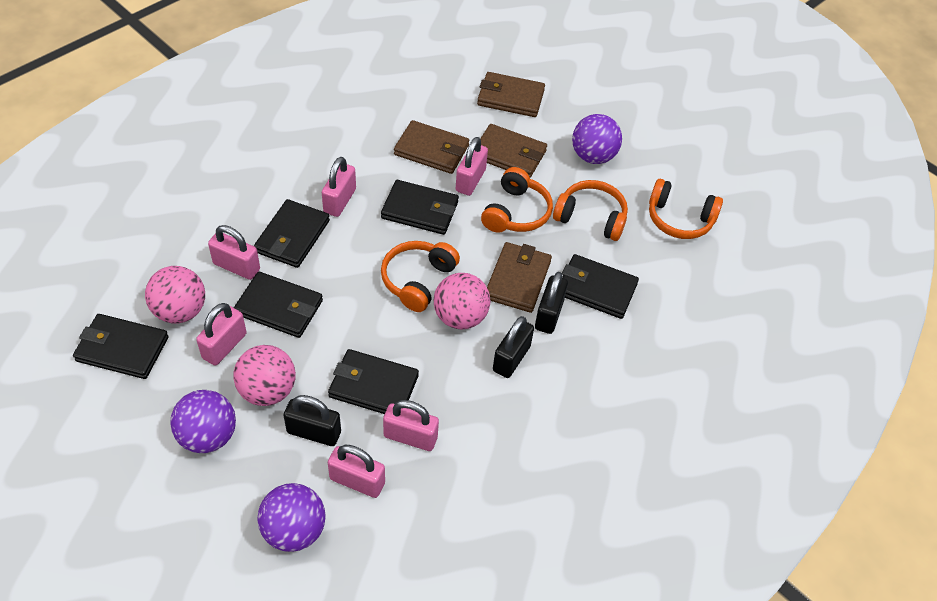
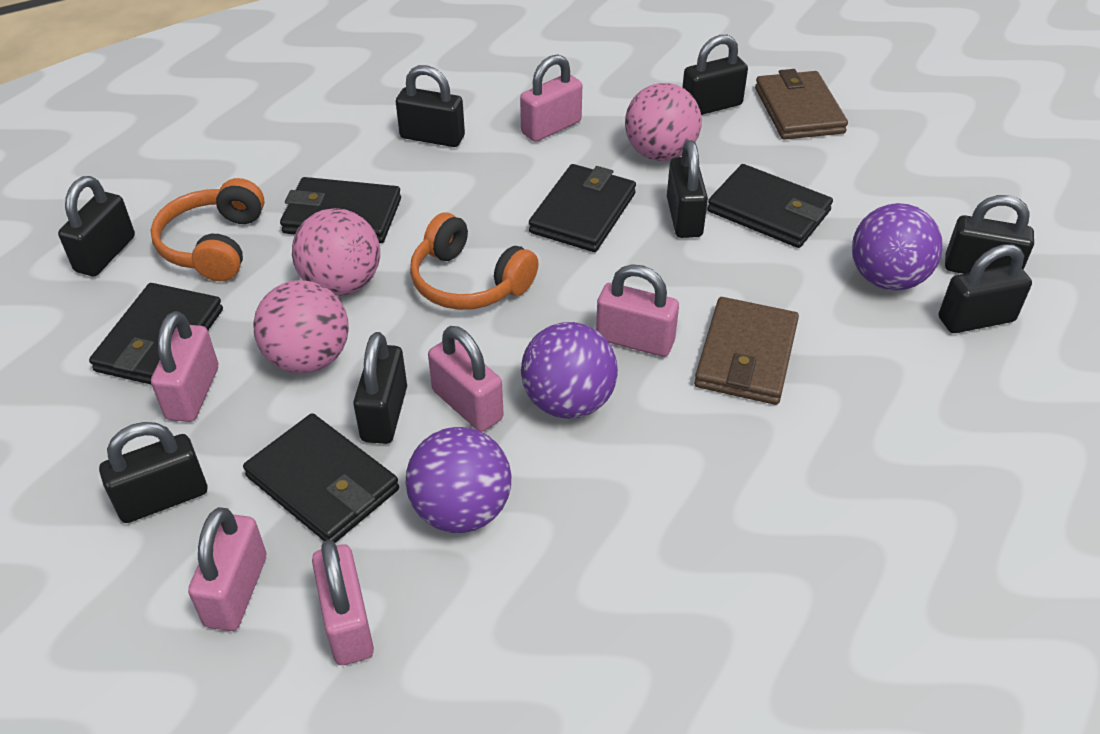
black padlock: 3 -> 8
black wallet: 6 -> 5
brown wallet: 4 -> 2
orange headphones: 4 -> 2

